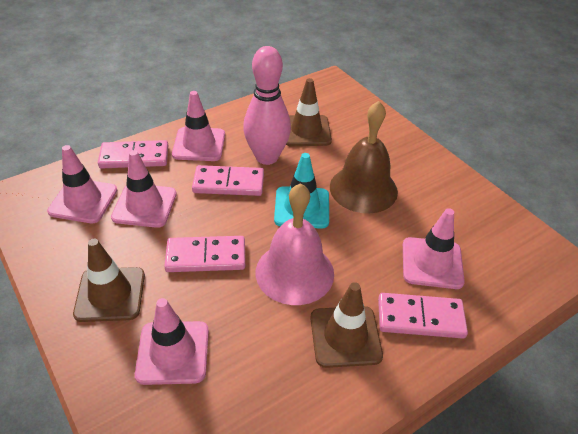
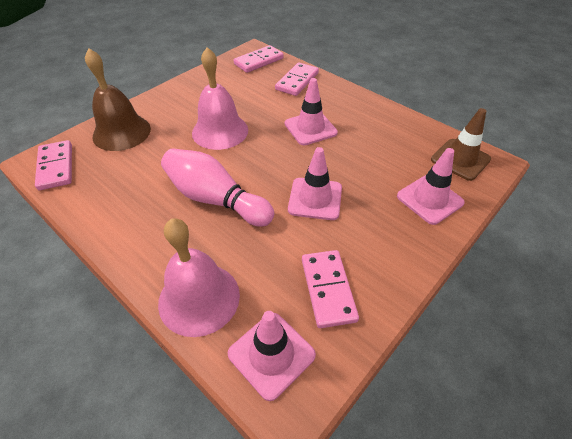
brown traffic cone: 3 -> 1
pink bell: 1 -> 2
pink traffic cone: 5 -> 4
turquoise traffic cone: 1 -> 0

